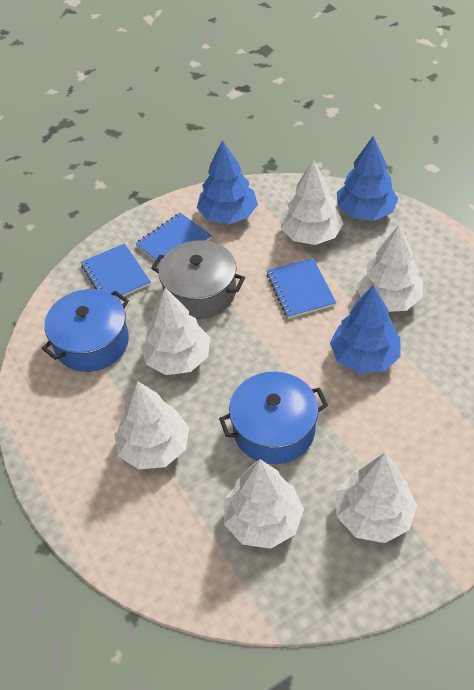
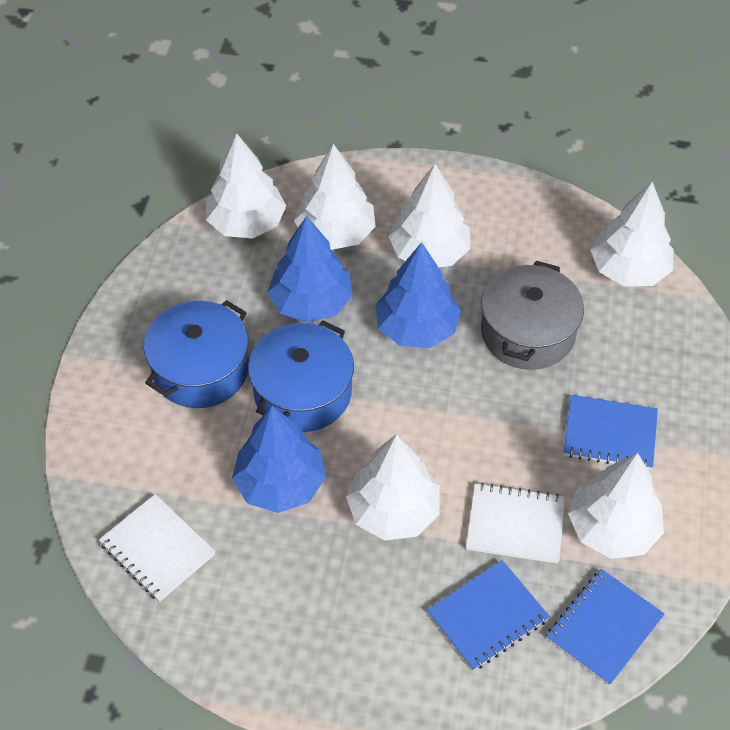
white notebook: 0 -> 2

